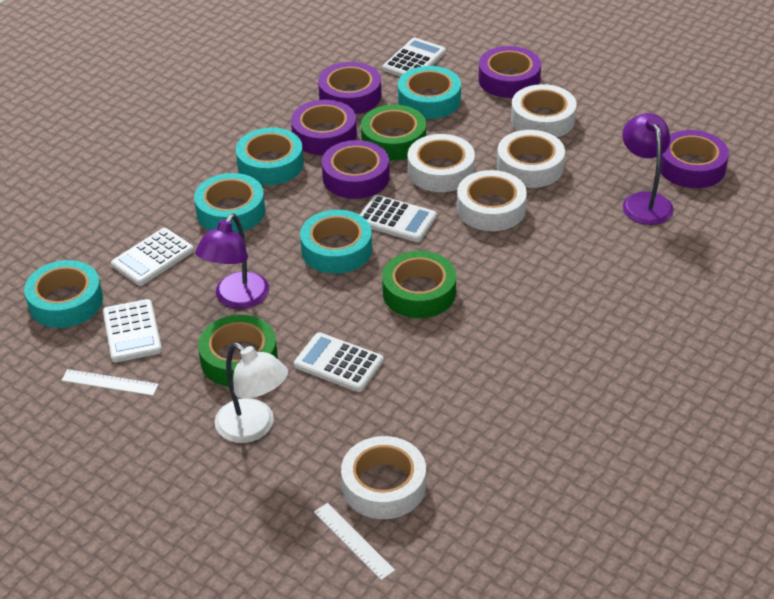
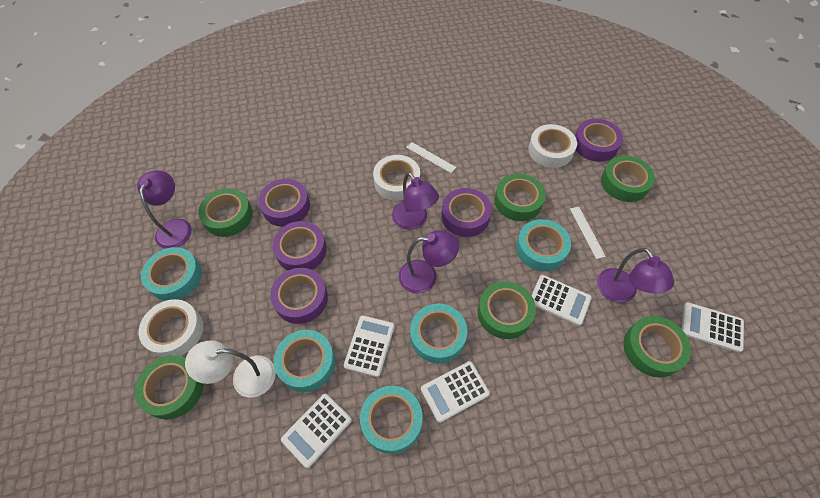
green tape: 3 -> 6
purple lamp: 2 -> 4
white tape: 5 -> 3

